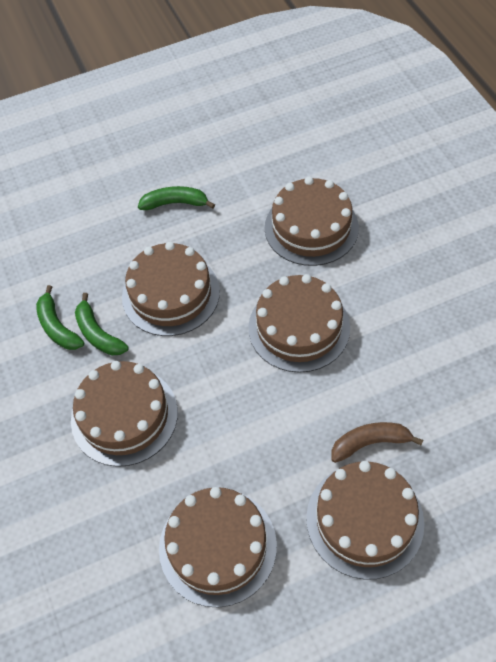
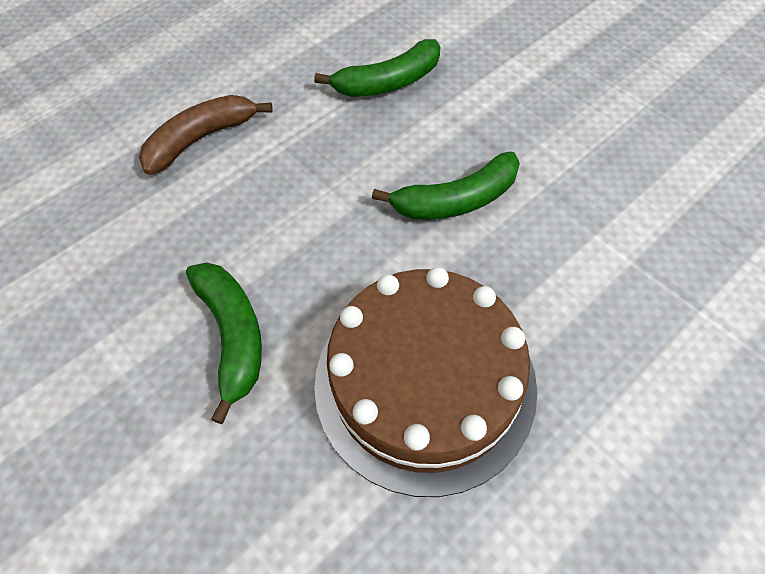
brown cake: 6 -> 1

